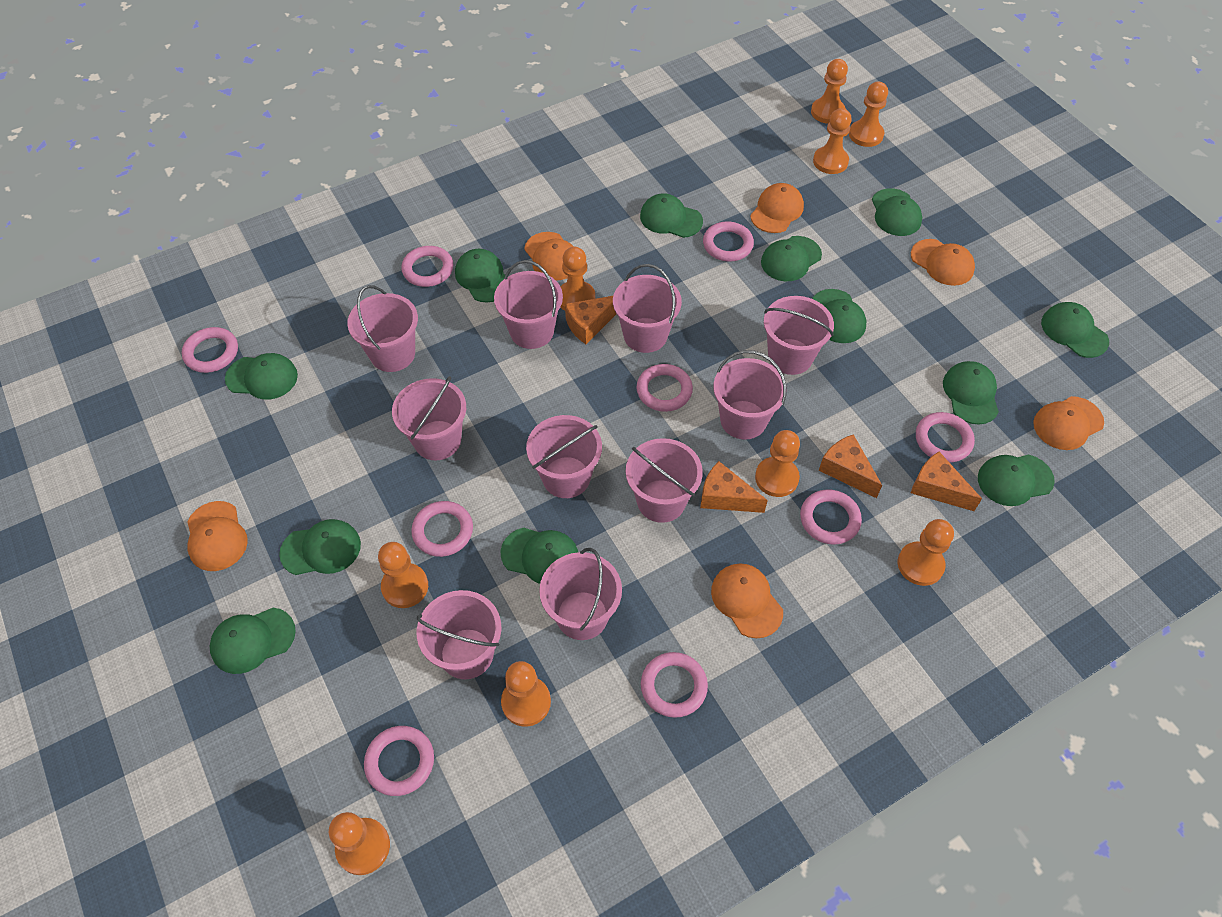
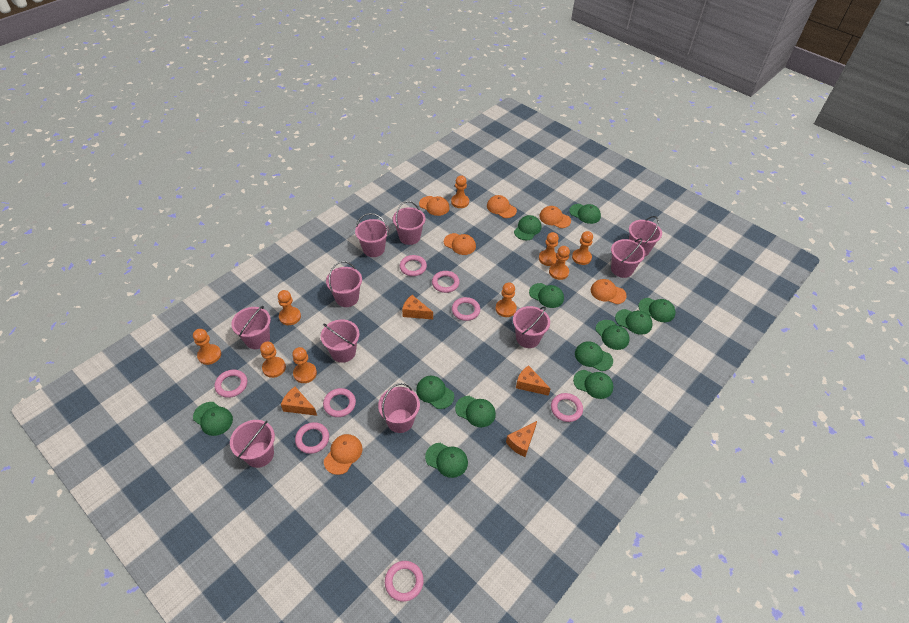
pink ring: 9 -> 8

